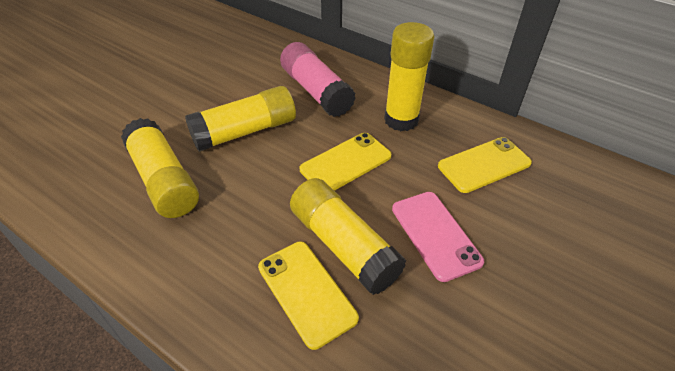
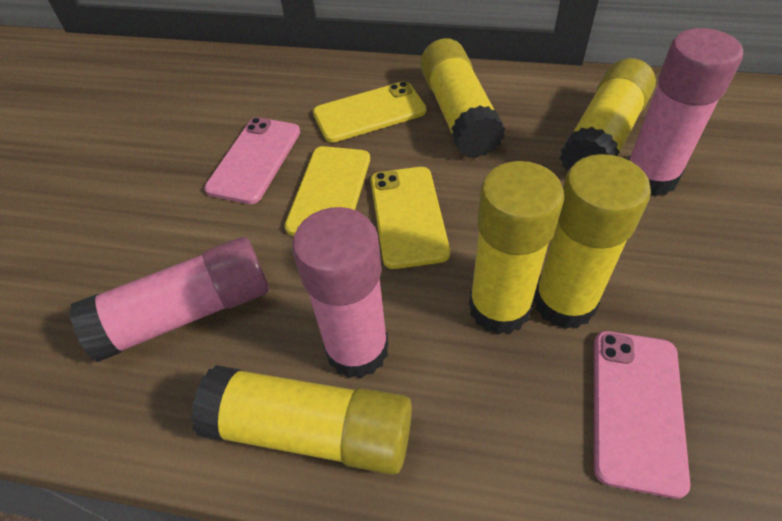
pink glue stick: 1 -> 3
pink phone: 1 -> 2
yellow glue stick: 4 -> 5

